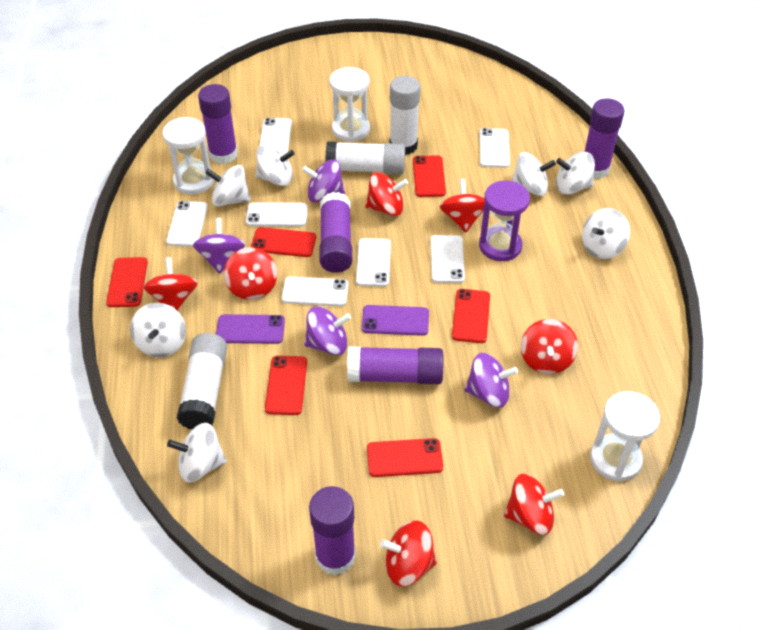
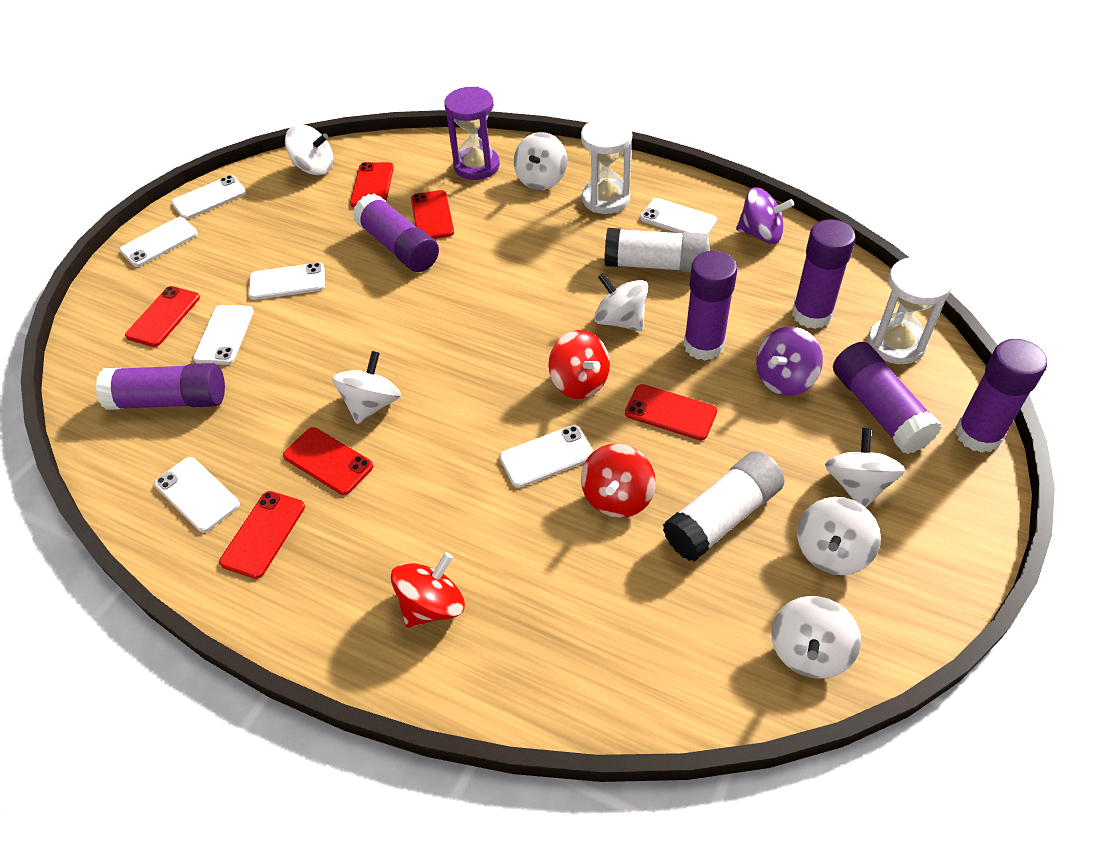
purple glue stick: 5 -> 6
purple phone: 2 -> 0
purple spinning top: 4 -> 2
red spinning top: 7 -> 3
white glue stick: 3 -> 2
white hourglass: 3 -> 2

